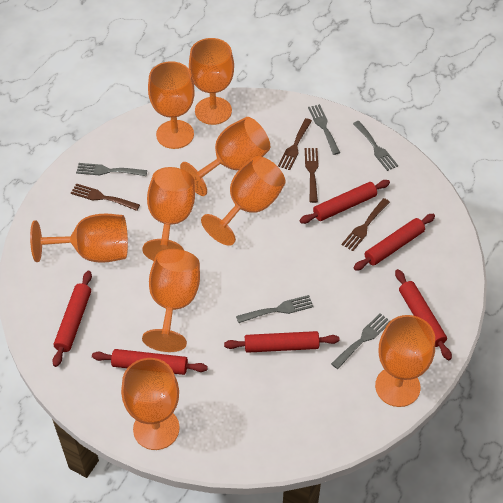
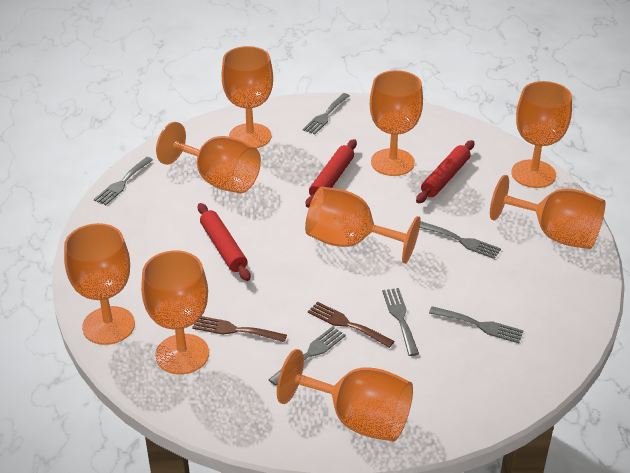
brown fork: 4 -> 2
grey fork: 5 -> 6
red rolling pin: 6 -> 3

